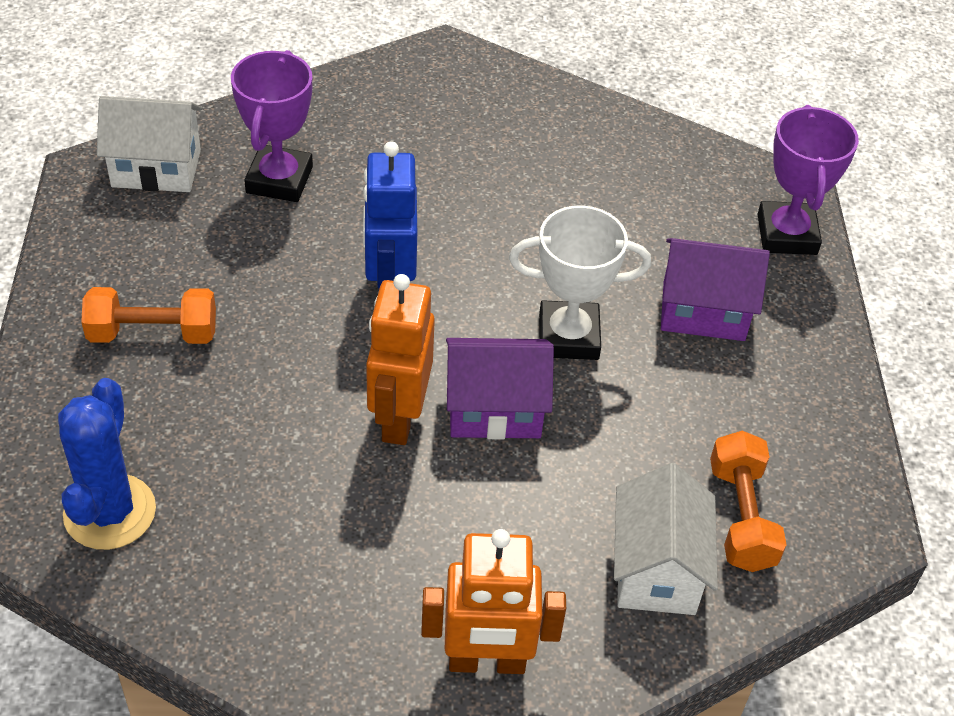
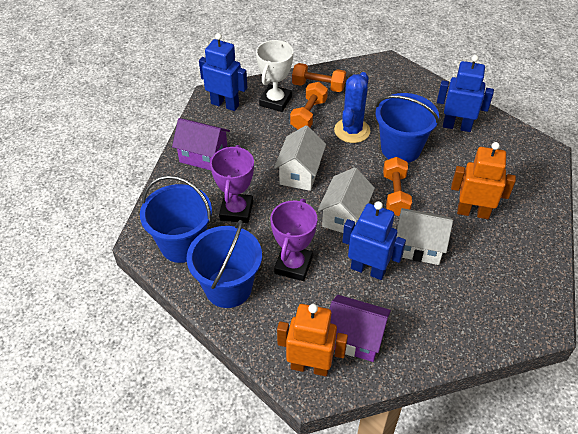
blue bucket: 0 -> 3
blue robot: 1 -> 3
orange dumbbell: 2 -> 3
white house: 2 -> 3

